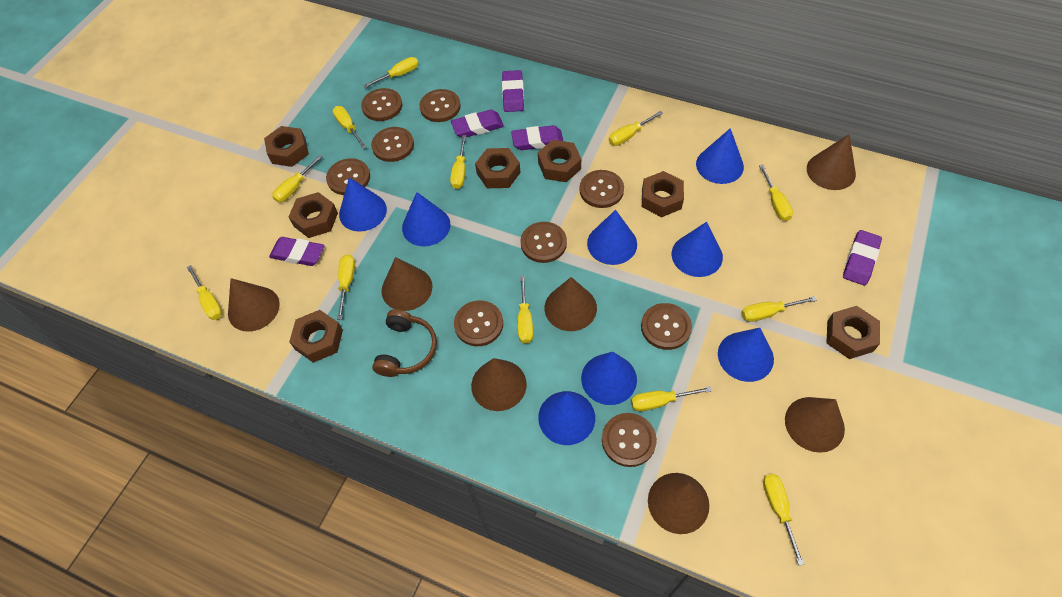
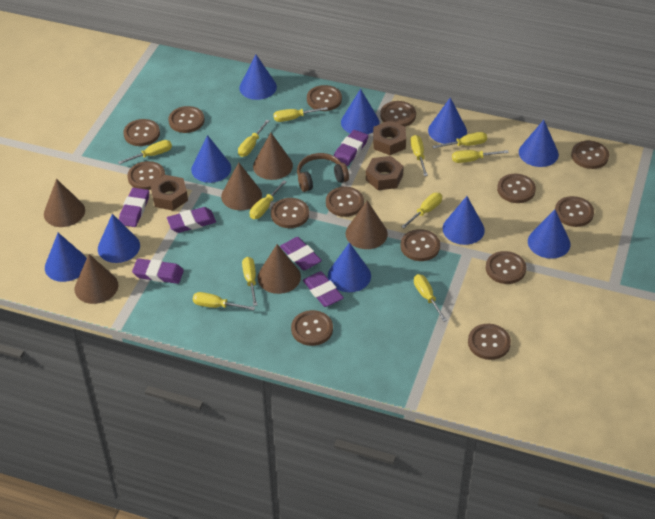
blue cone: 8 -> 10
brown button: 9 -> 14
brown cone: 7 -> 6
brown nut: 7 -> 3
purple eraser: 5 -> 6
yellow screwdriver: 12 -> 11

